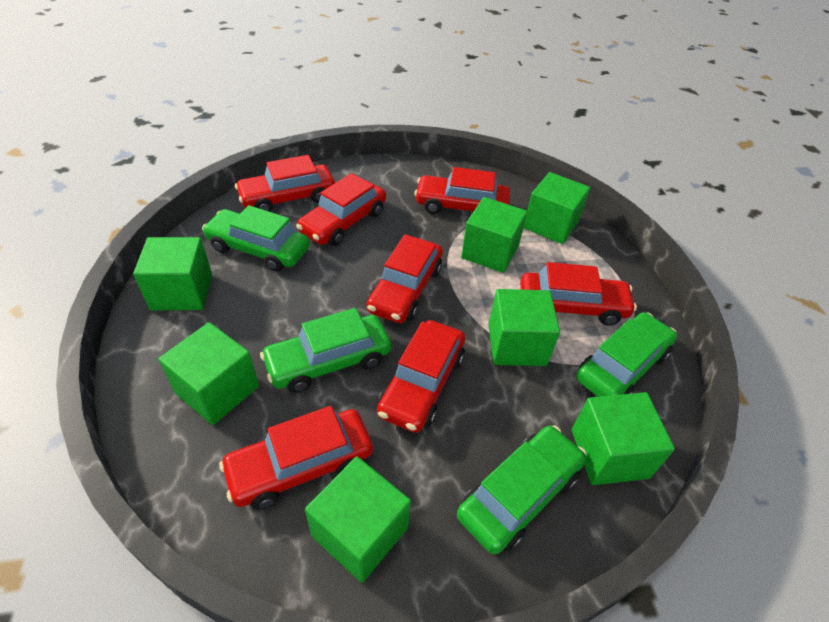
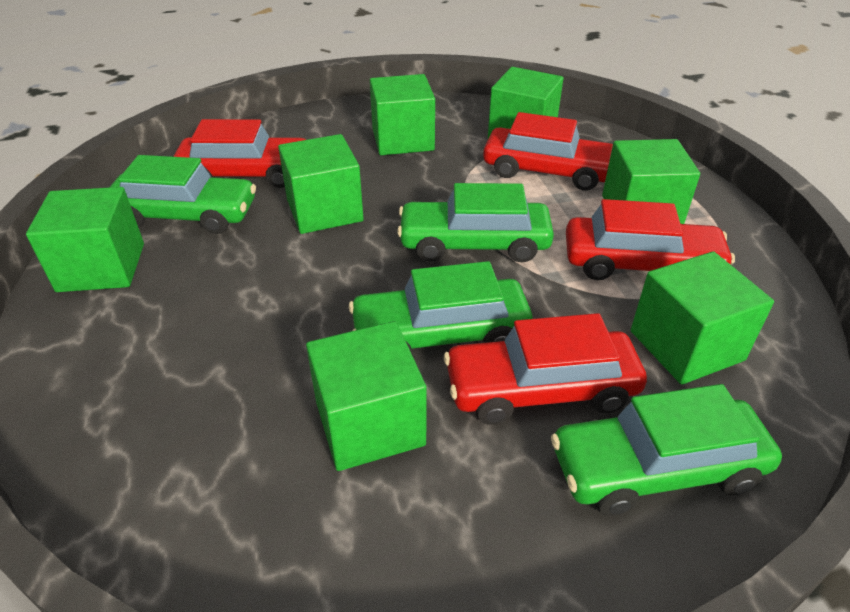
red car: 7 -> 4

